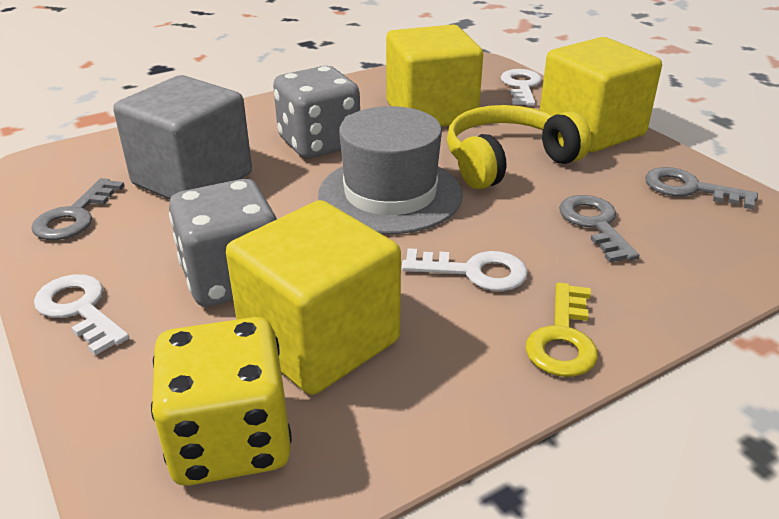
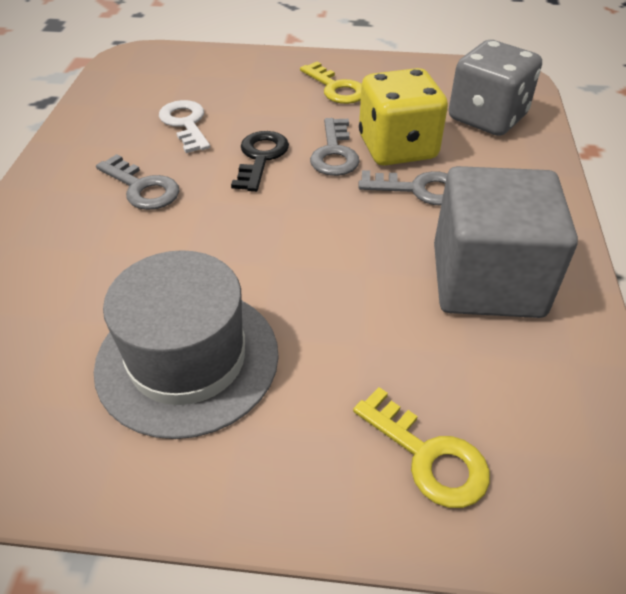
black key: 0 -> 1
grey dice: 2 -> 1
white key: 3 -> 1
yellow cube: 3 -> 0
yellow headphones: 1 -> 0
yellow key: 1 -> 2

